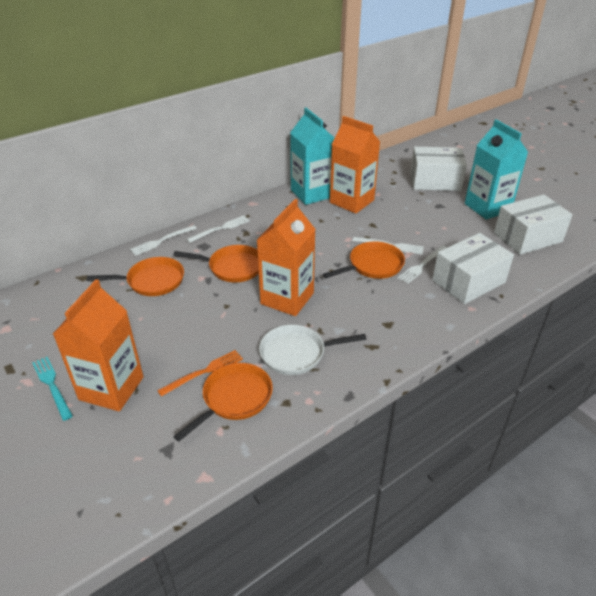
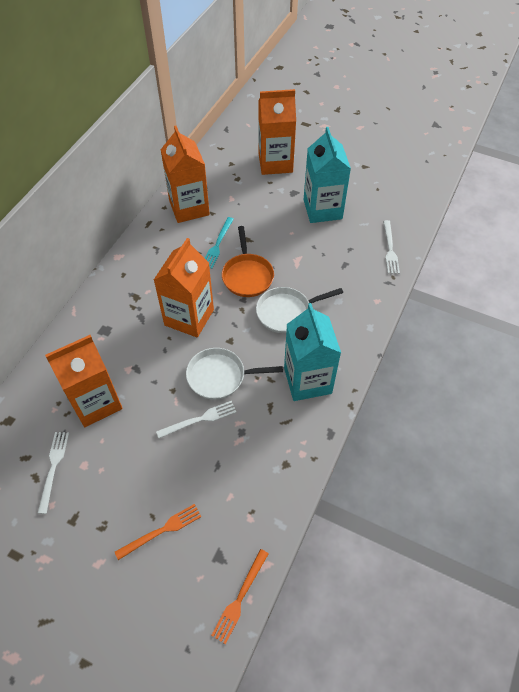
orange carton: 3 -> 4
orange fork: 1 -> 2
orange pan: 4 -> 1
white box: 3 -> 0
white fork: 4 -> 3
white pan: 1 -> 2

